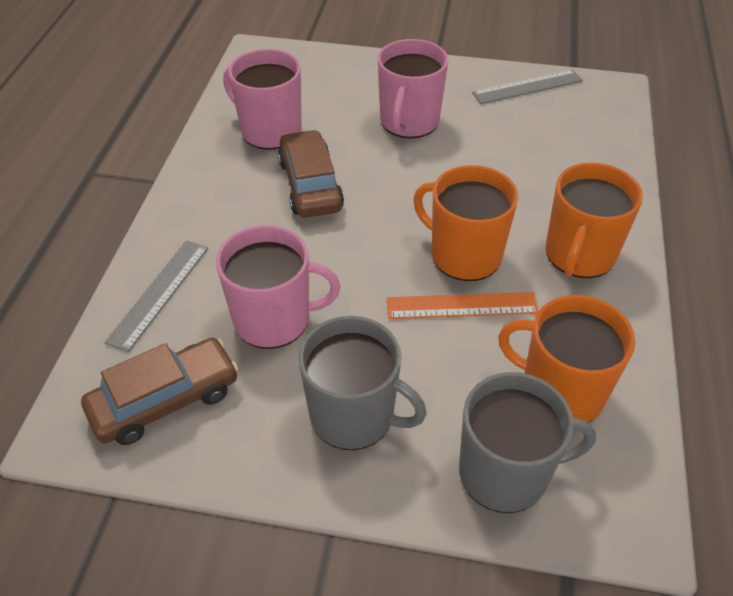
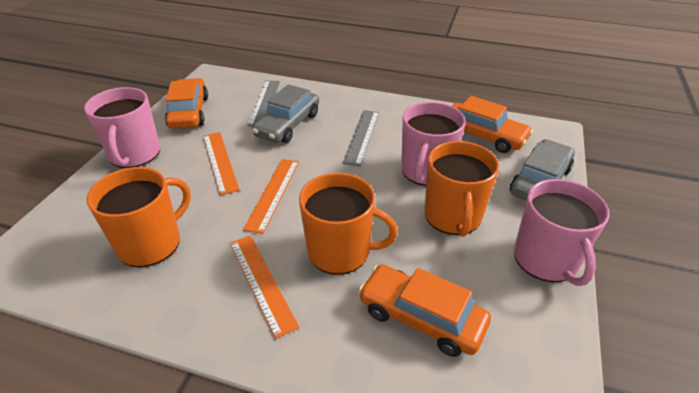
brown car: 2 -> 0
grey car: 0 -> 2
grey mug: 2 -> 0
orange car: 0 -> 3
orange ruler: 1 -> 3

